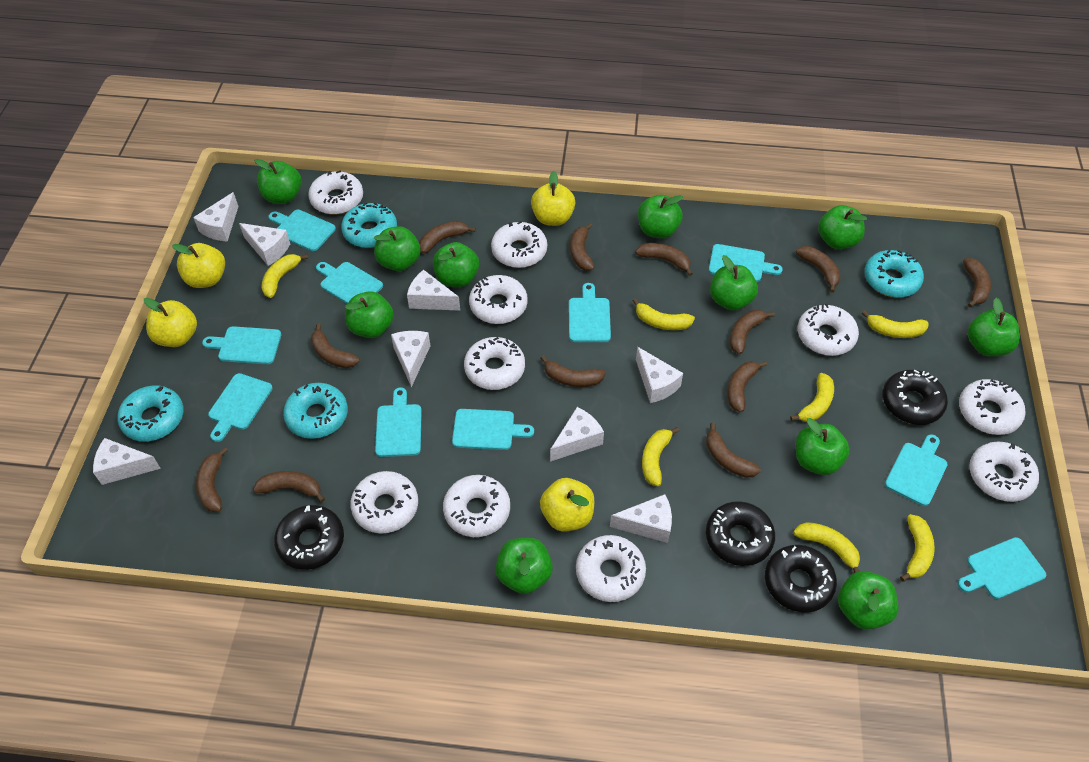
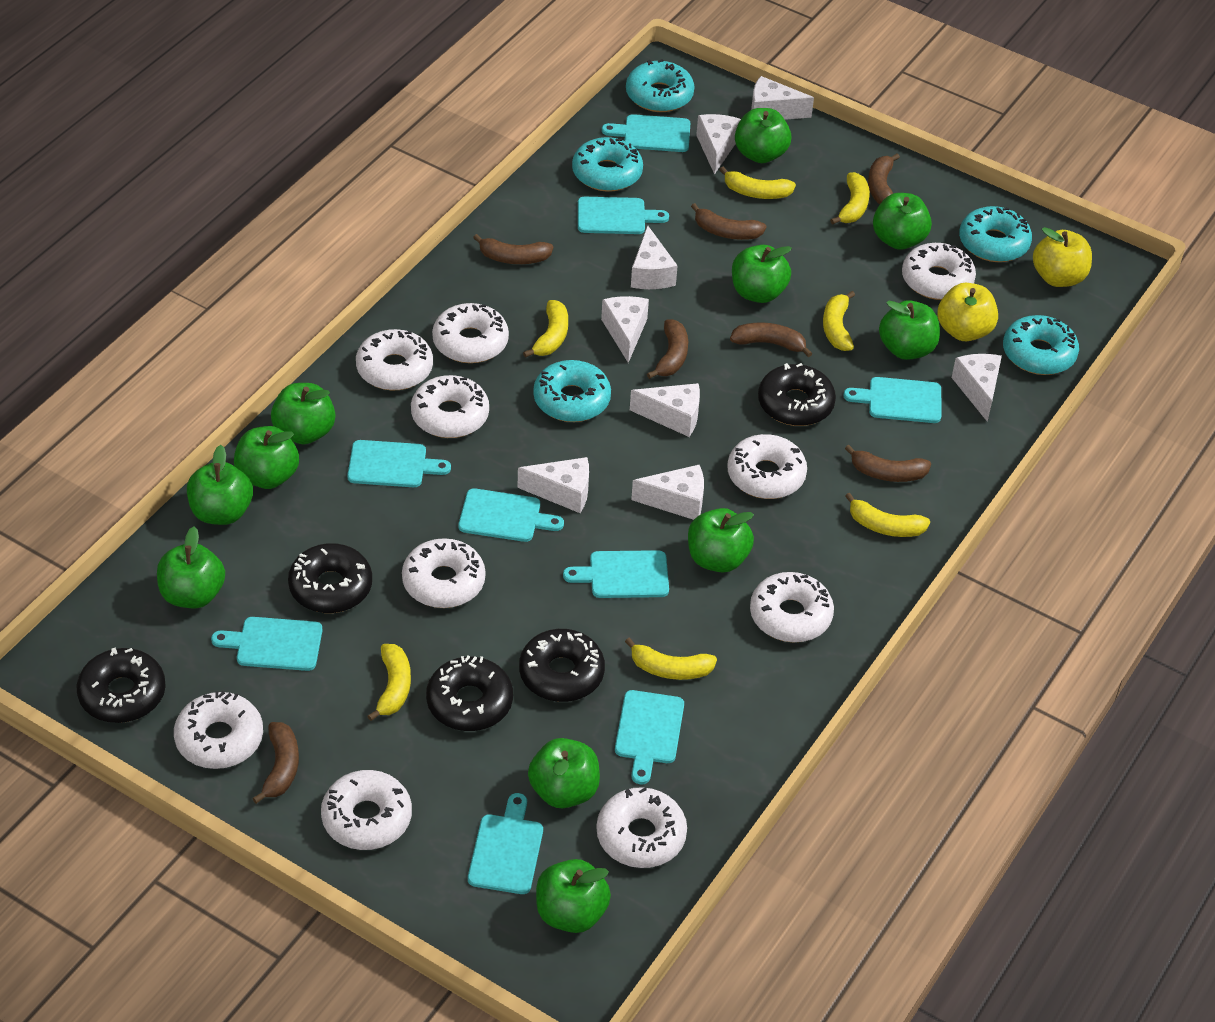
black donut: 4 -> 5
brown banana: 12 -> 7
turquoise cutting board: 10 -> 9
turquoise donut: 4 -> 5
yellow apple: 4 -> 2

